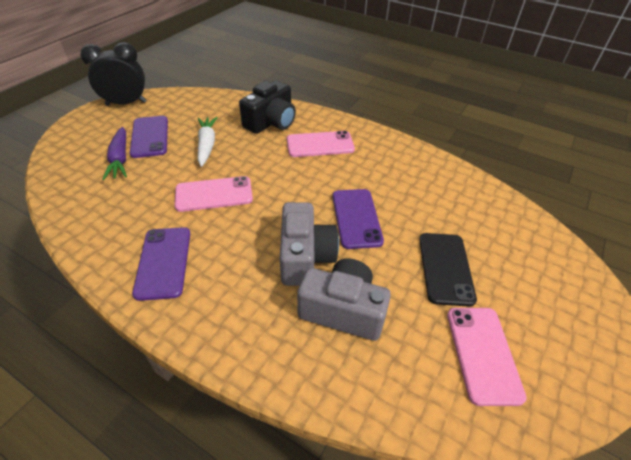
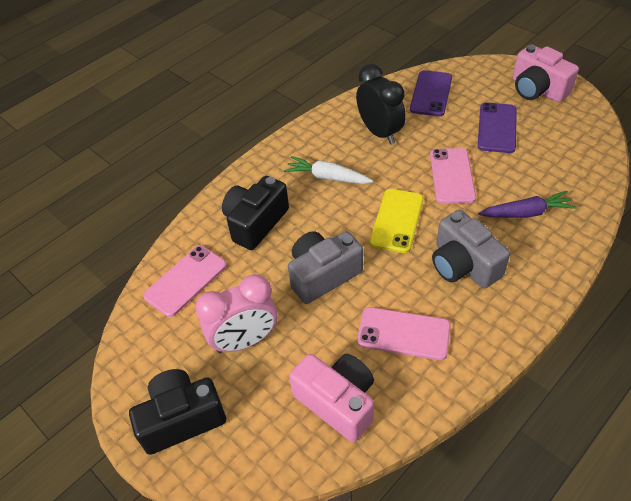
black camera: 1 -> 2
black phone: 1 -> 0
pink camera: 0 -> 2
pink clock: 0 -> 1
purple phone: 3 -> 2
yellow phone: 0 -> 1

